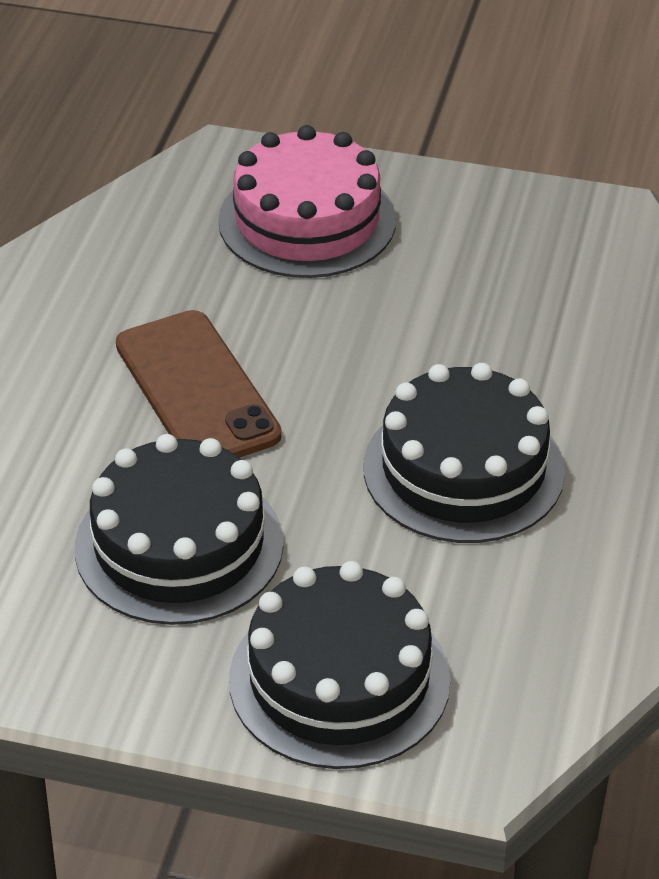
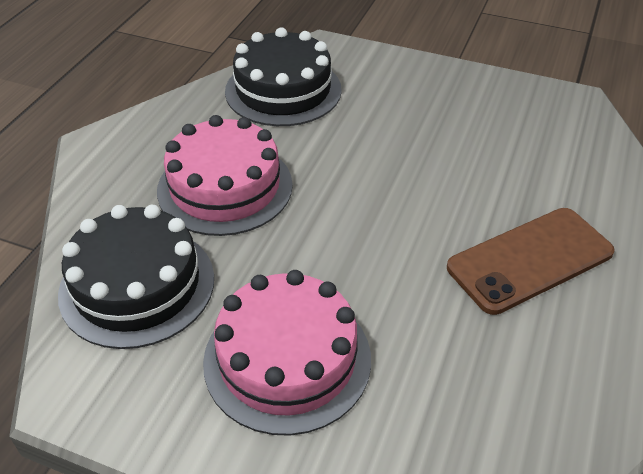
black cake: 3 -> 2
pink cake: 1 -> 2

